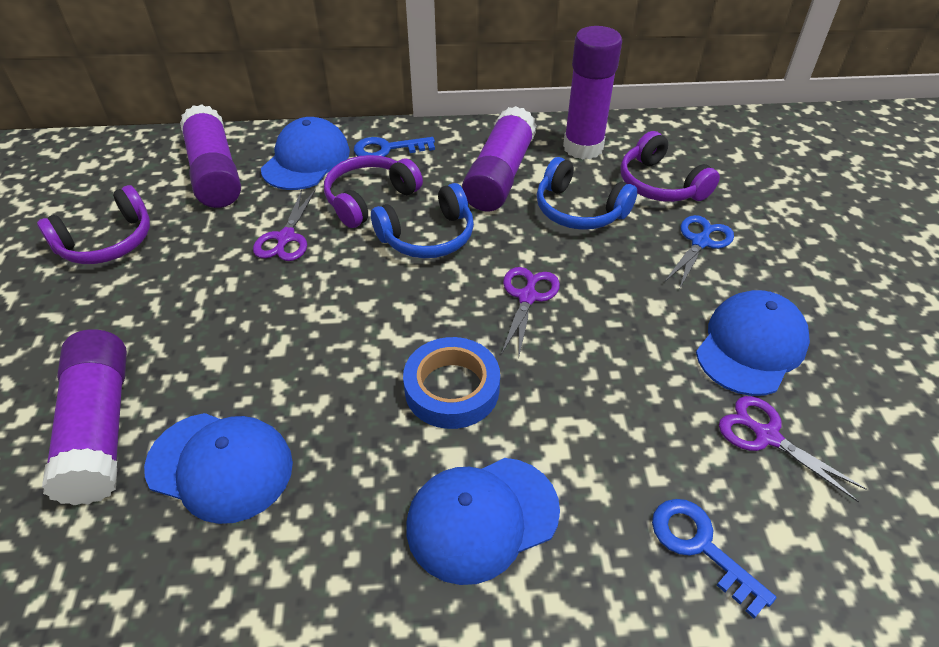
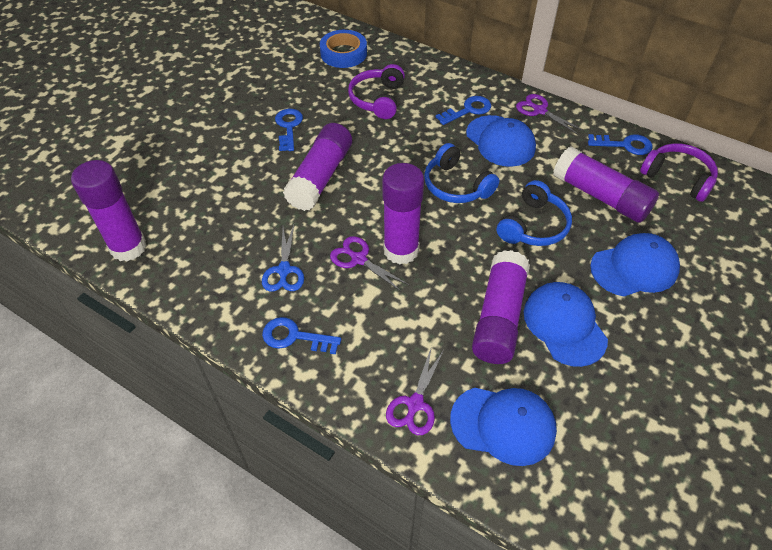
blue key: 2 -> 4
purple glue stick: 4 -> 5
purple headphones: 3 -> 2

